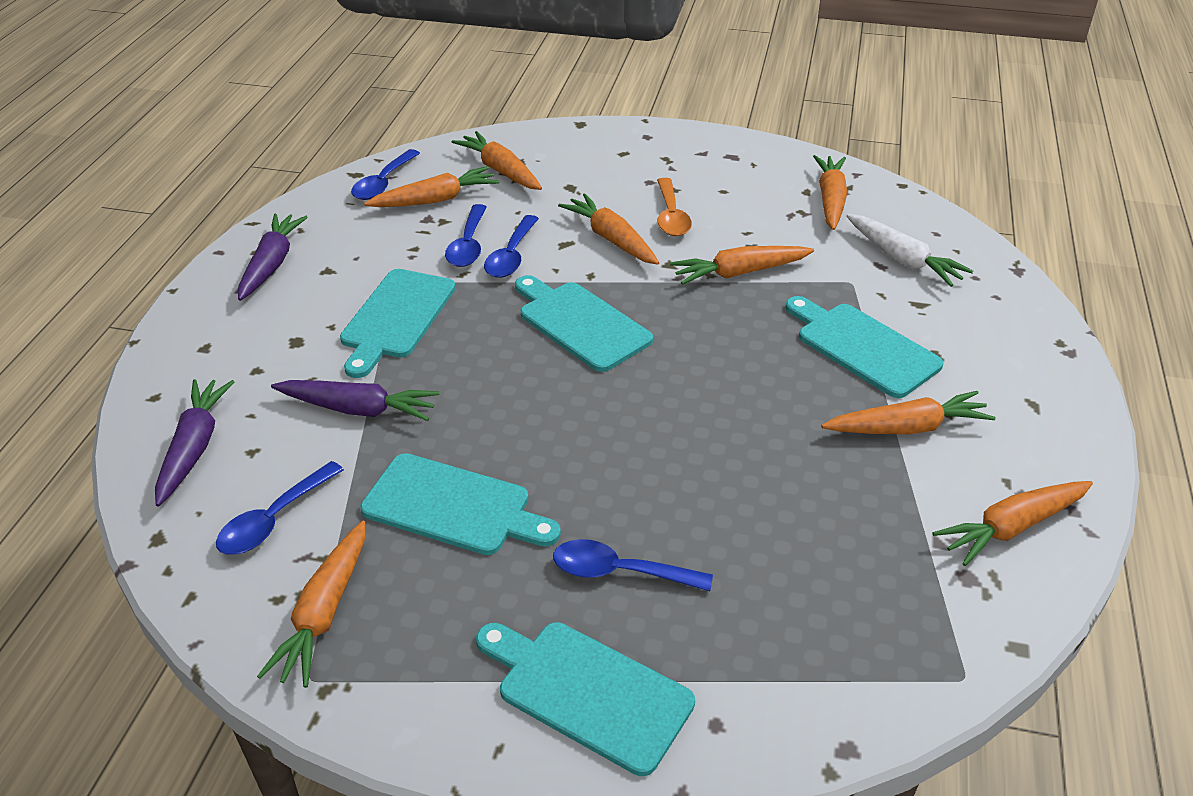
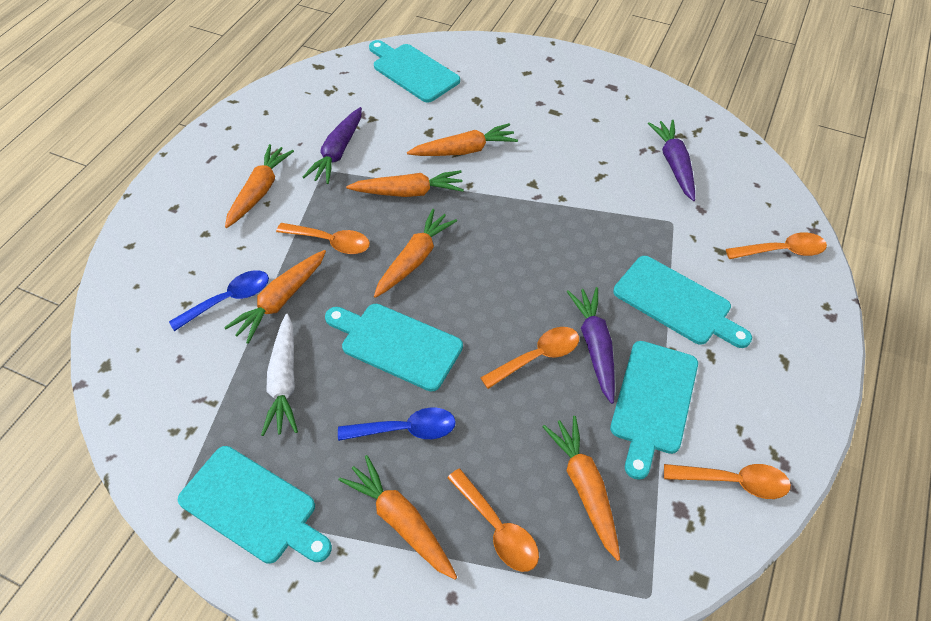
blue spoon: 5 -> 2
orange carrot: 8 -> 7
orange spoon: 1 -> 5

